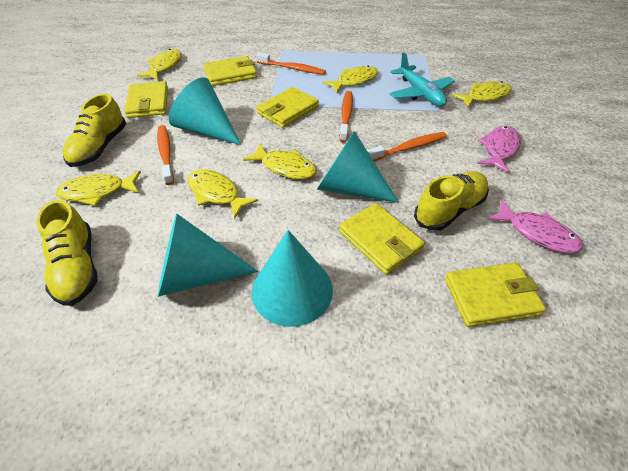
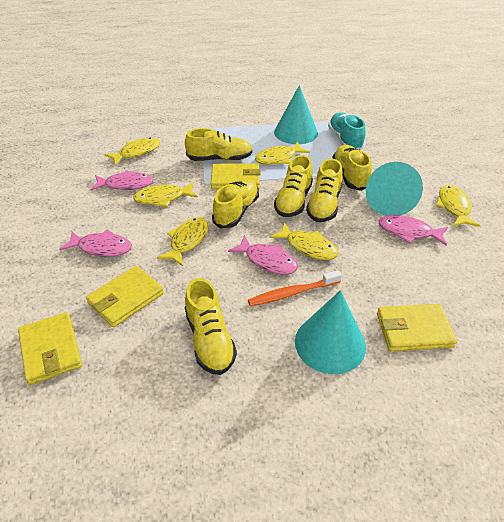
orange toothbrush: 4 -> 1
pink fish: 2 -> 4
turquoise cone: 4 -> 3
turquoise plane: 1 -> 0
turquoise shoe: 0 -> 1
yellow shoe: 3 -> 6
yellow wallet: 5 -> 4

